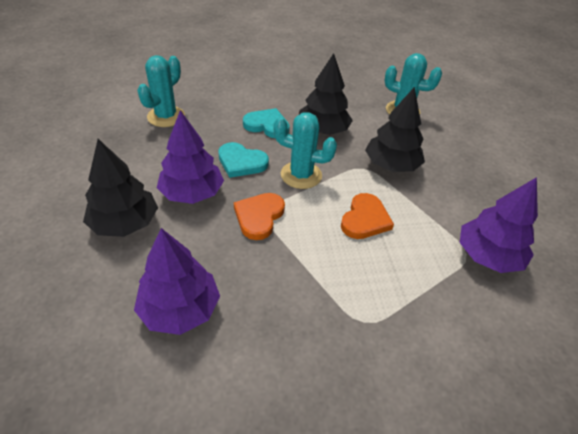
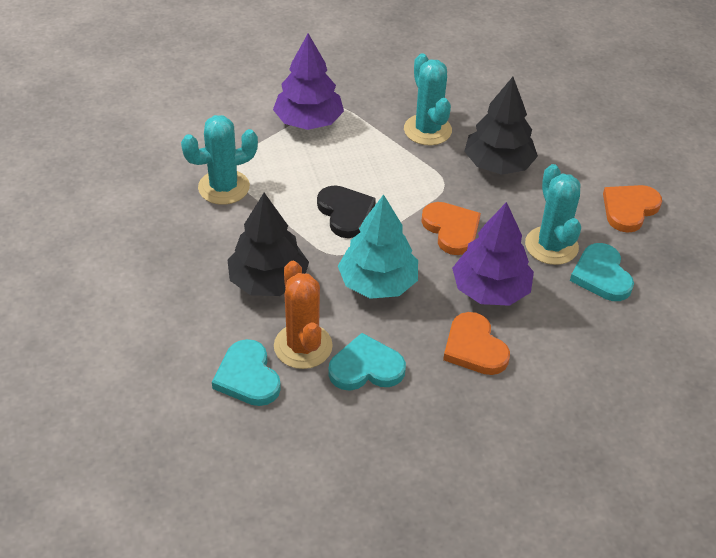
black heart: 0 -> 1
black tree: 3 -> 2
orange cactus: 0 -> 1
orange heart: 2 -> 3
purple tree: 3 -> 2
turquoise heart: 2 -> 3
turquoise tree: 0 -> 1

